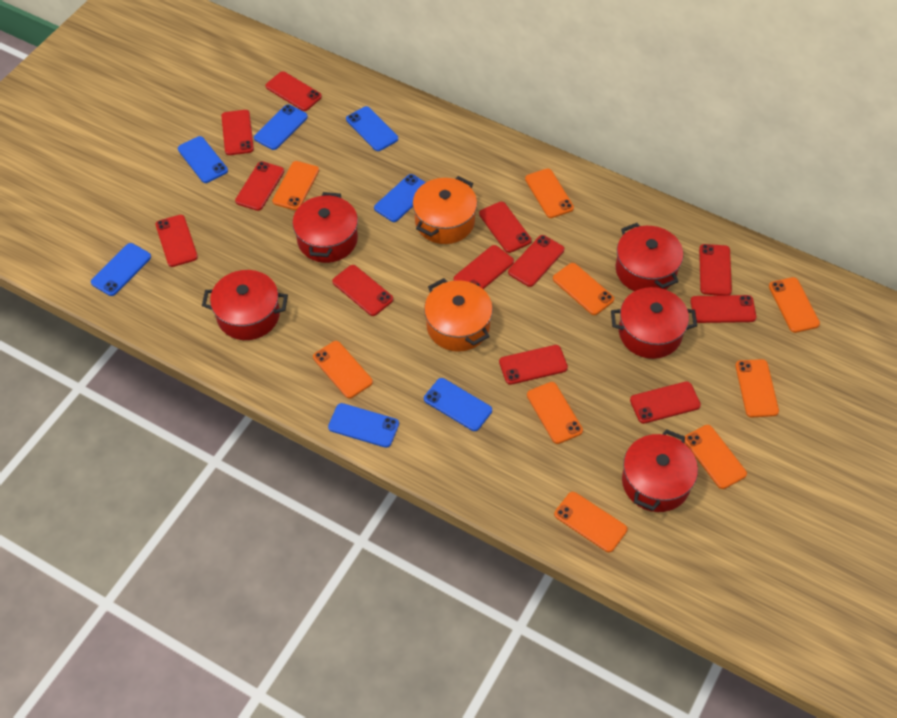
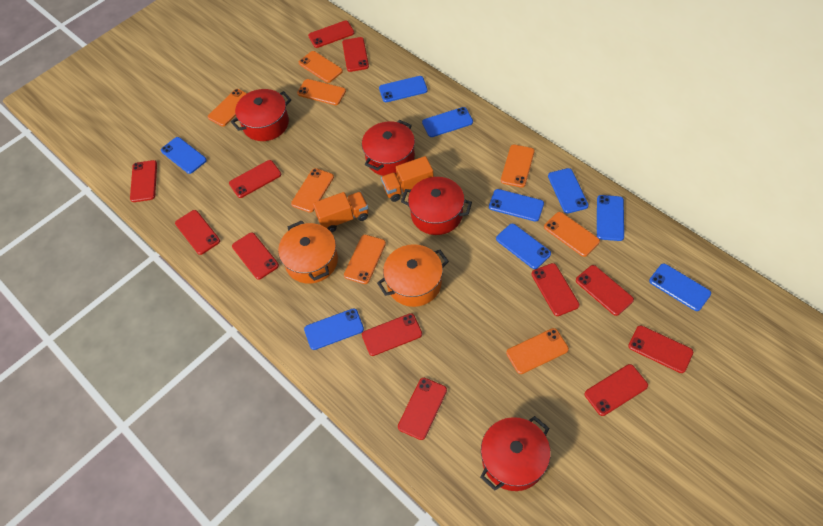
blue phone: 7 -> 9
orange phone: 9 -> 8
orange truck: 0 -> 2
red pot: 5 -> 4

